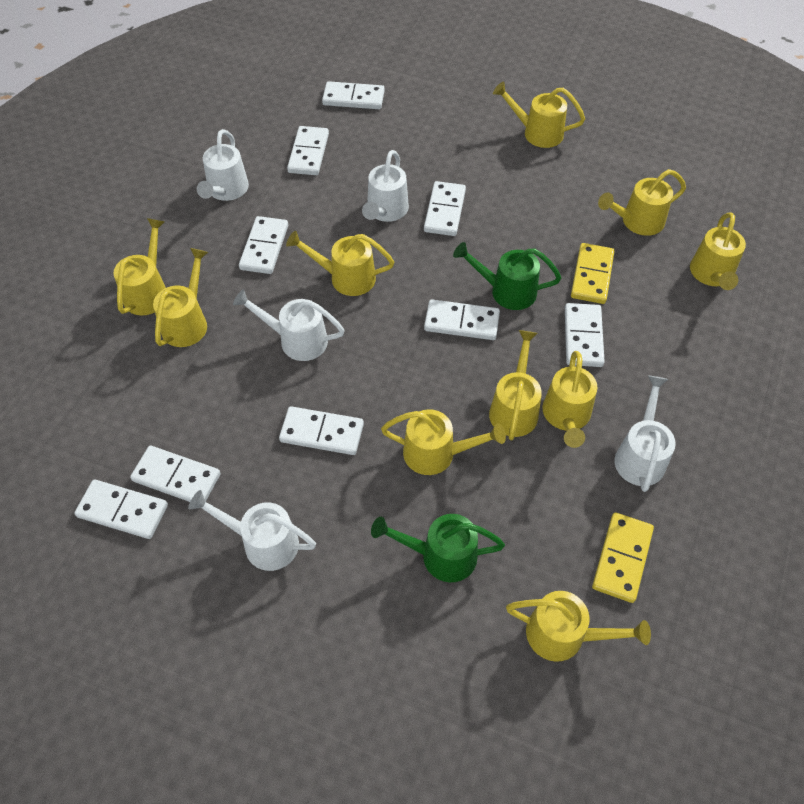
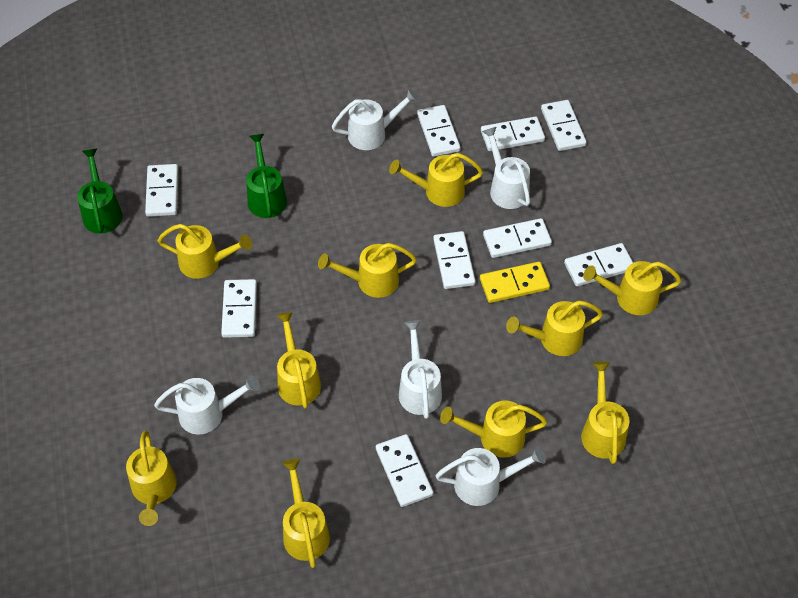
yellow domino: 2 -> 1

